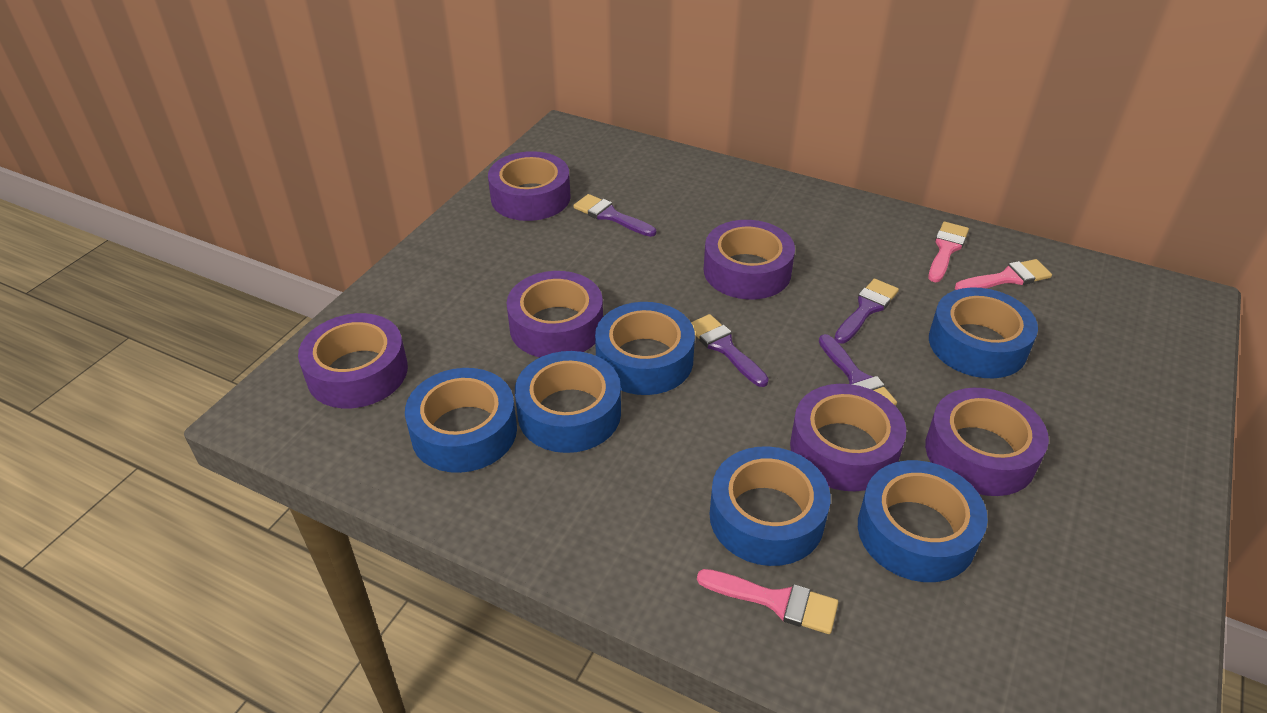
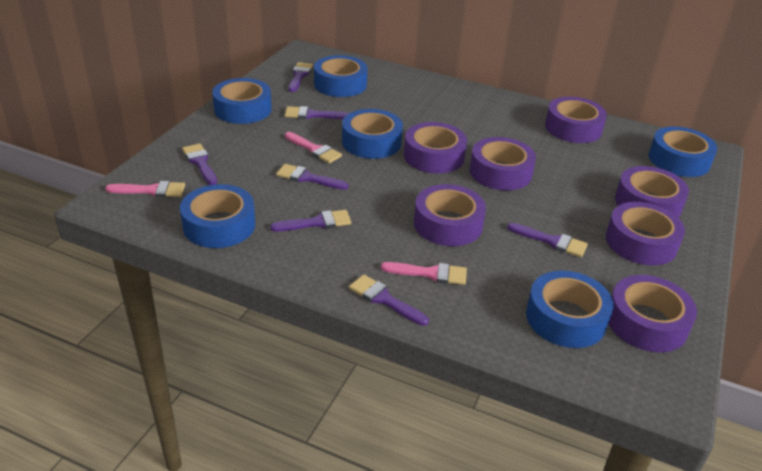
purple brush: 4 -> 7
purple tape: 6 -> 7

